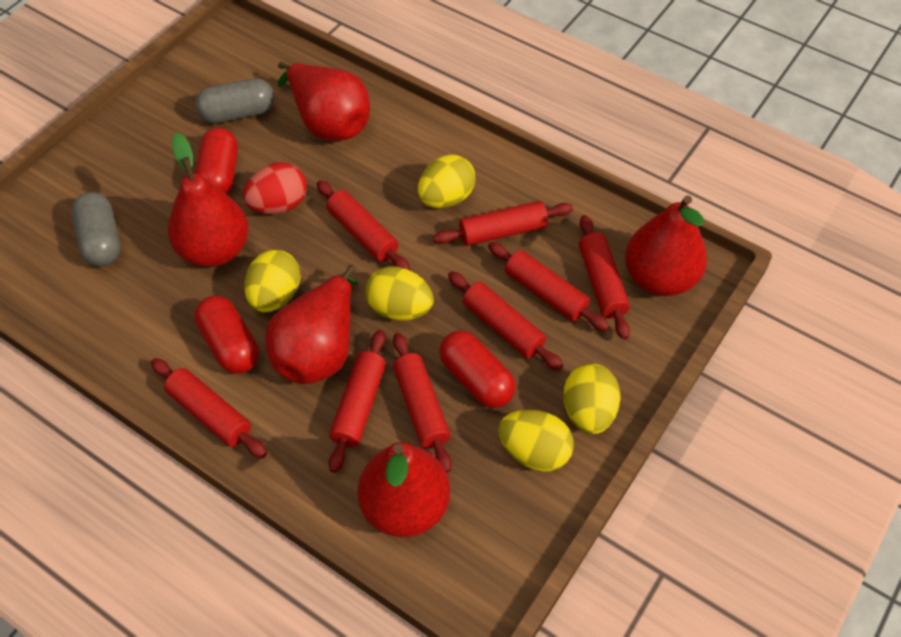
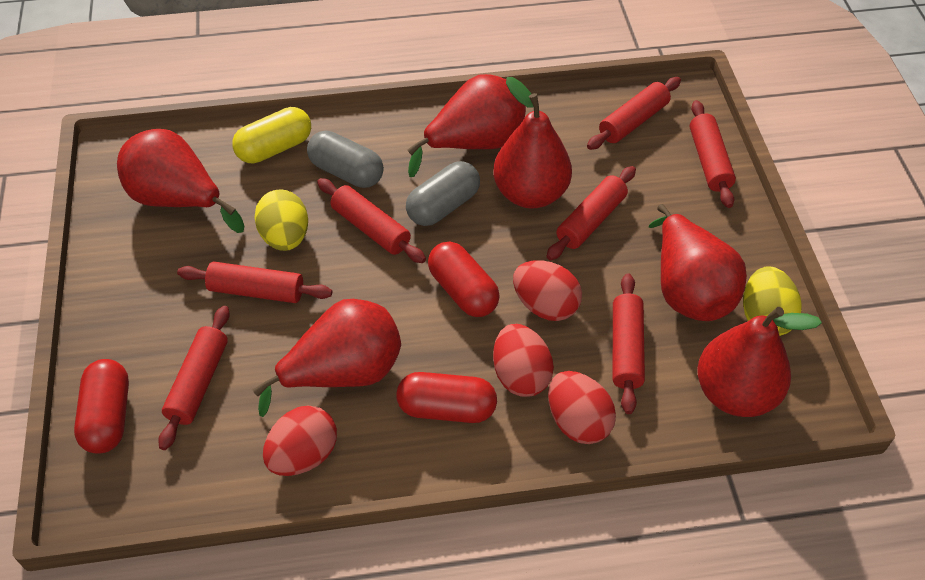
red egg: 1 -> 4
red pear: 5 -> 6
red rolling pin: 8 -> 7
yellow capsule: 0 -> 1
yellow egg: 5 -> 2

